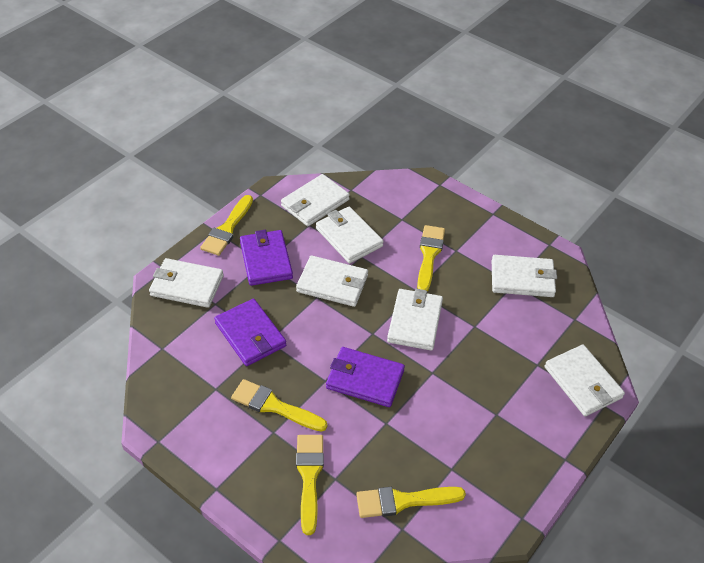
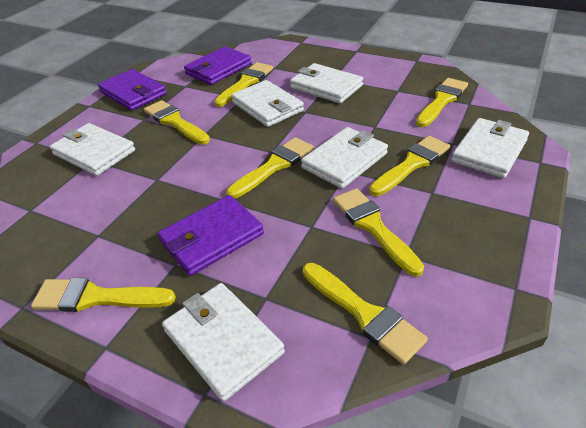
white wallet: 7 -> 6
yellow brush: 5 -> 8

